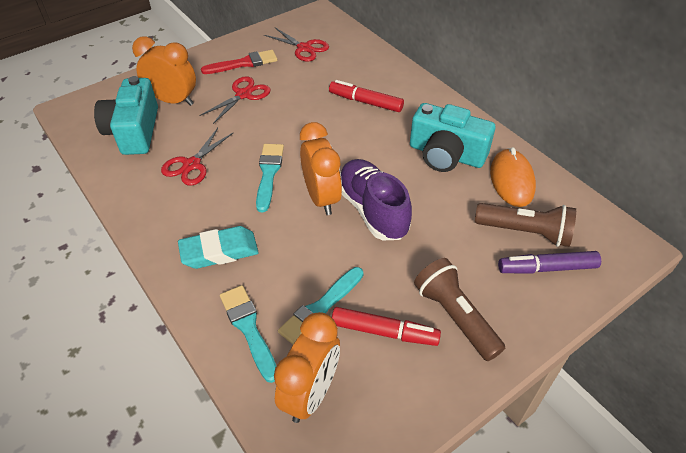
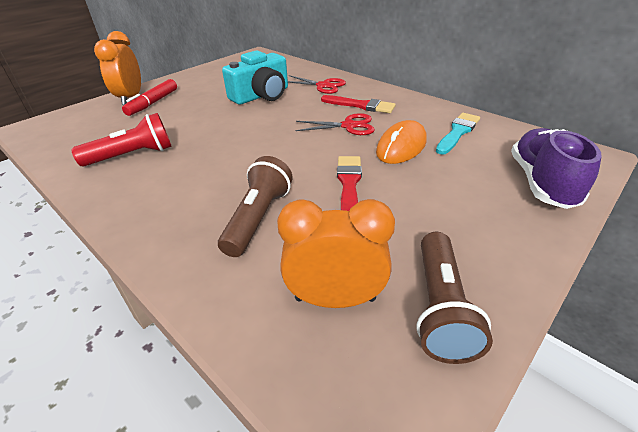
orange clock: 3 -> 2
purple marker: 1 -> 0
red brush: 1 -> 2
red flashlight: 0 -> 1
red marker: 2 -> 1
red scissors: 3 -> 2
turquoise brush: 3 -> 1
turquoise camera: 2 -> 1
turquoise eraser: 1 -> 0

